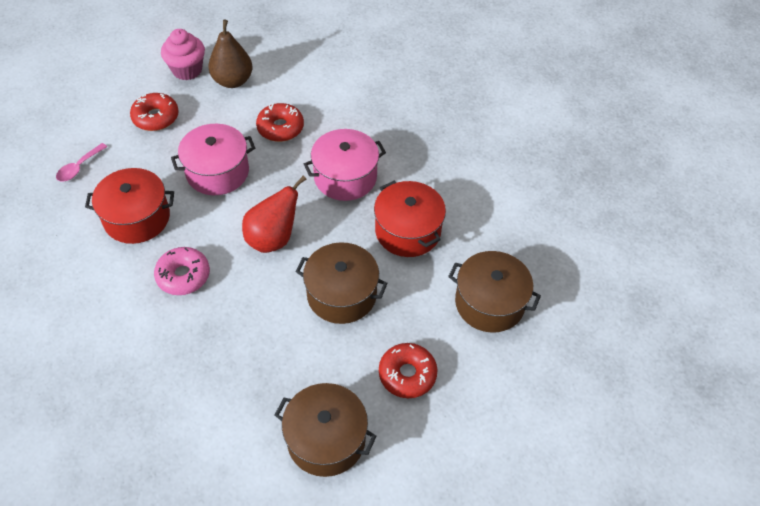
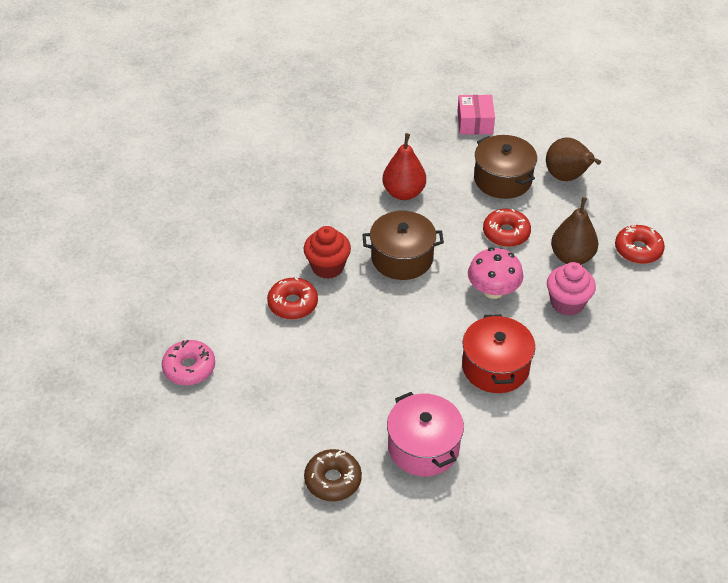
brown donut: 0 -> 1
brown pear: 1 -> 2
brown pot: 3 -> 2
pink box: 0 -> 1
pink mushroom: 0 -> 1
pink pot: 2 -> 1
pink spoon: 1 -> 0
red cupcake: 0 -> 1
red pot: 2 -> 1

